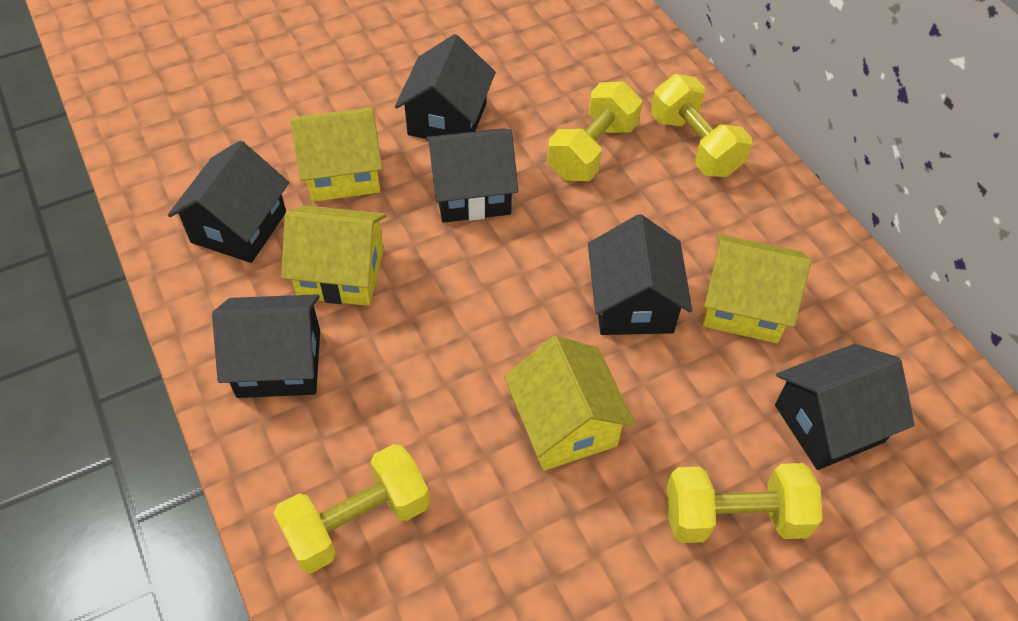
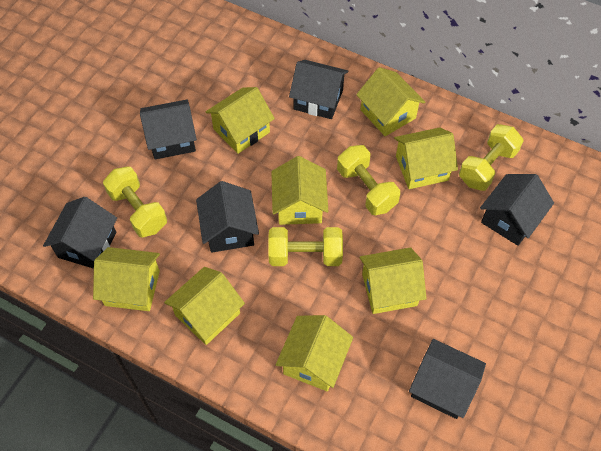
yellow house: 4 -> 8

